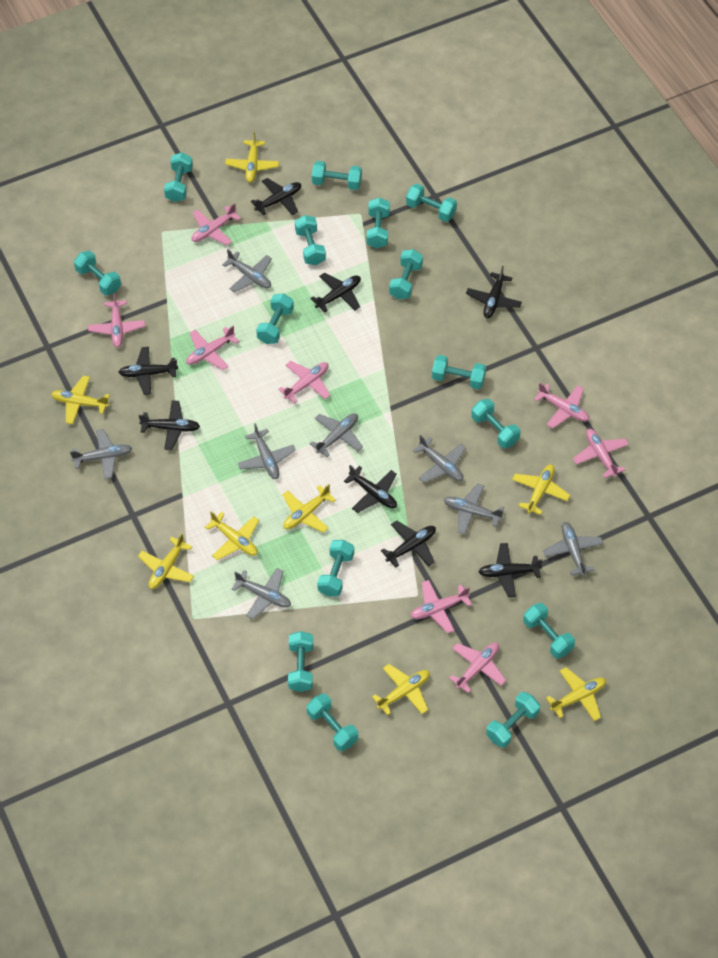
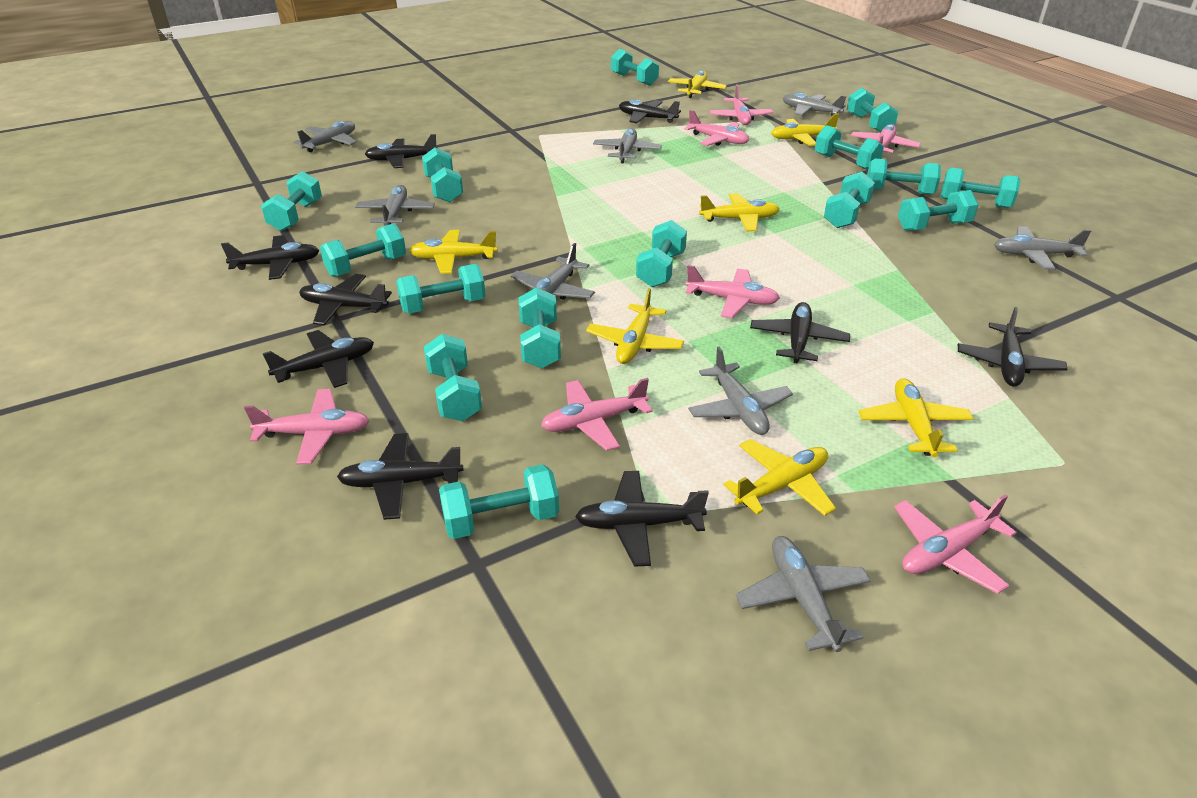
black plane: 8 -> 9
pink plane: 8 -> 7
yellow plane: 8 -> 7

